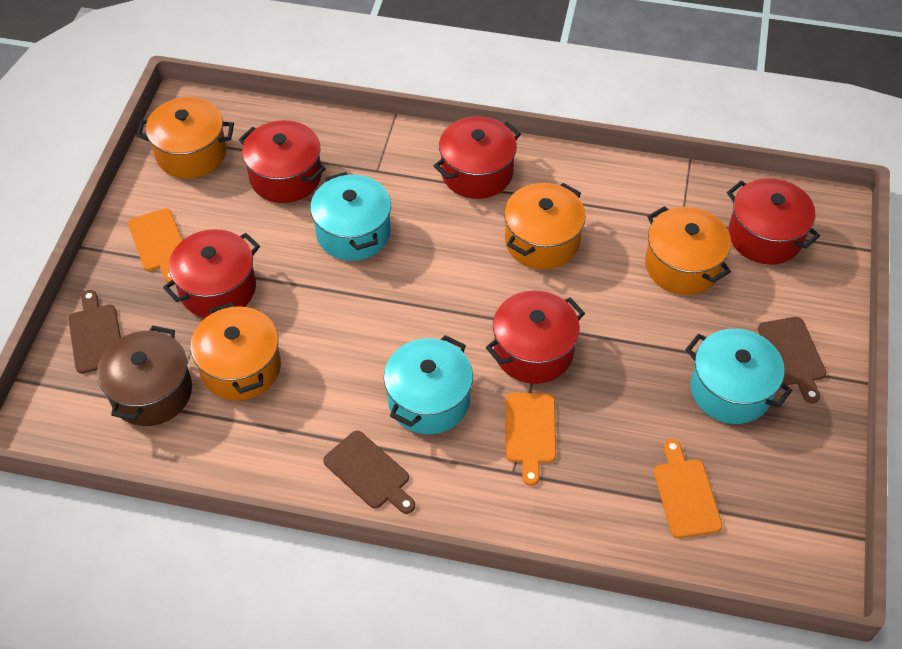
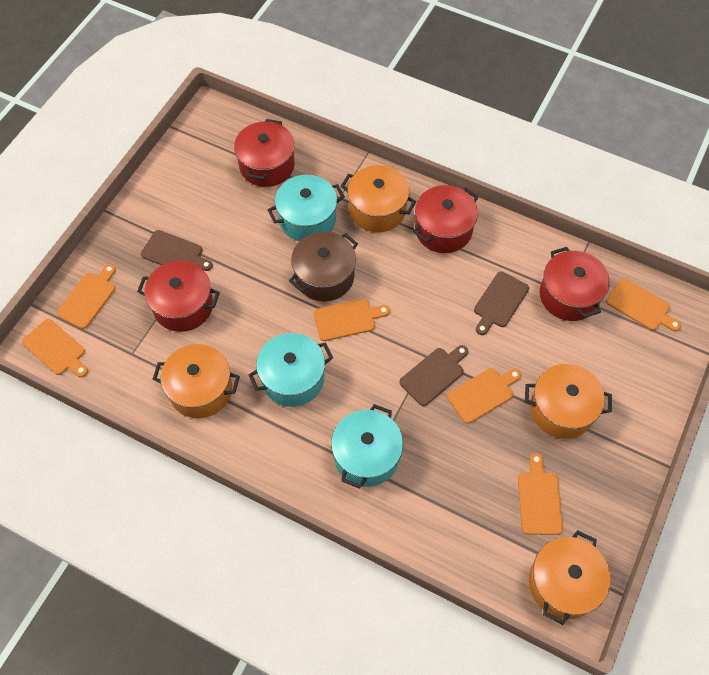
orange cutting board: 3 -> 6
red pot: 5 -> 4

